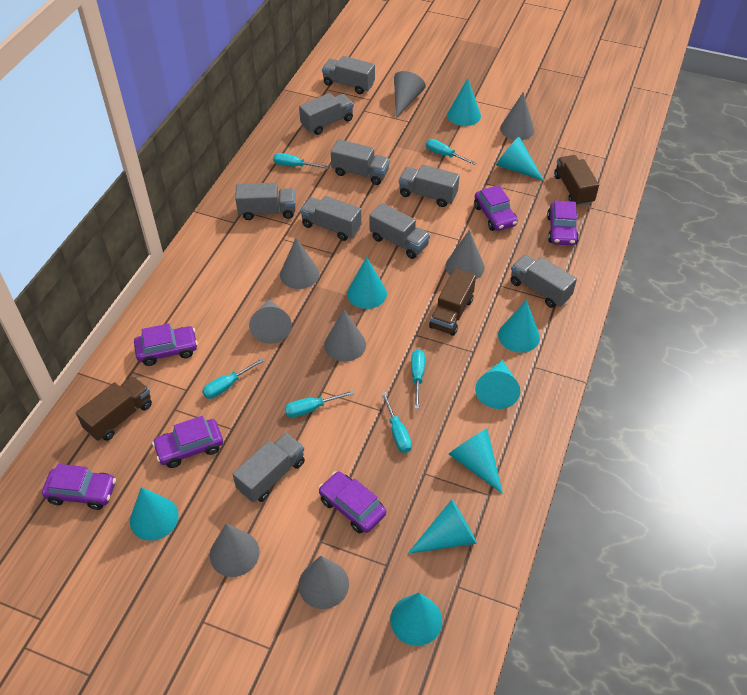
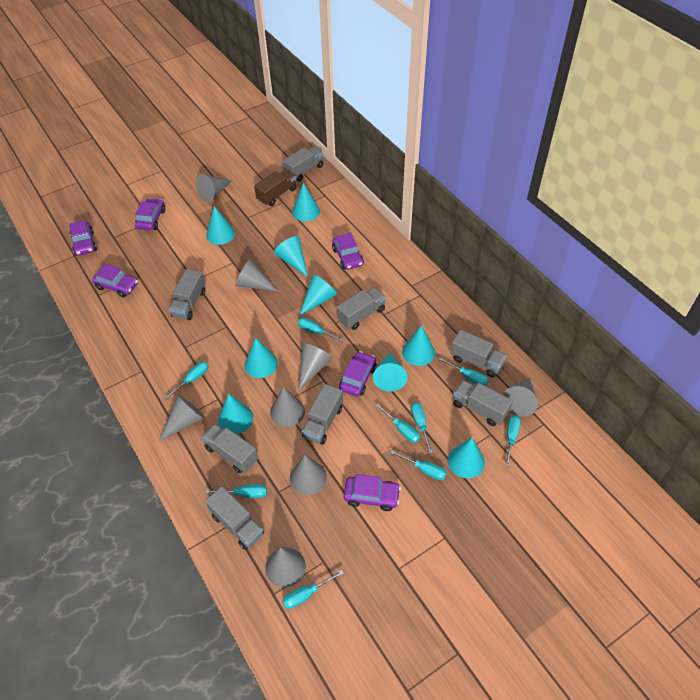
brown truck: 3 -> 1
grey truck: 9 -> 8
turquoise screwdriver: 6 -> 9

